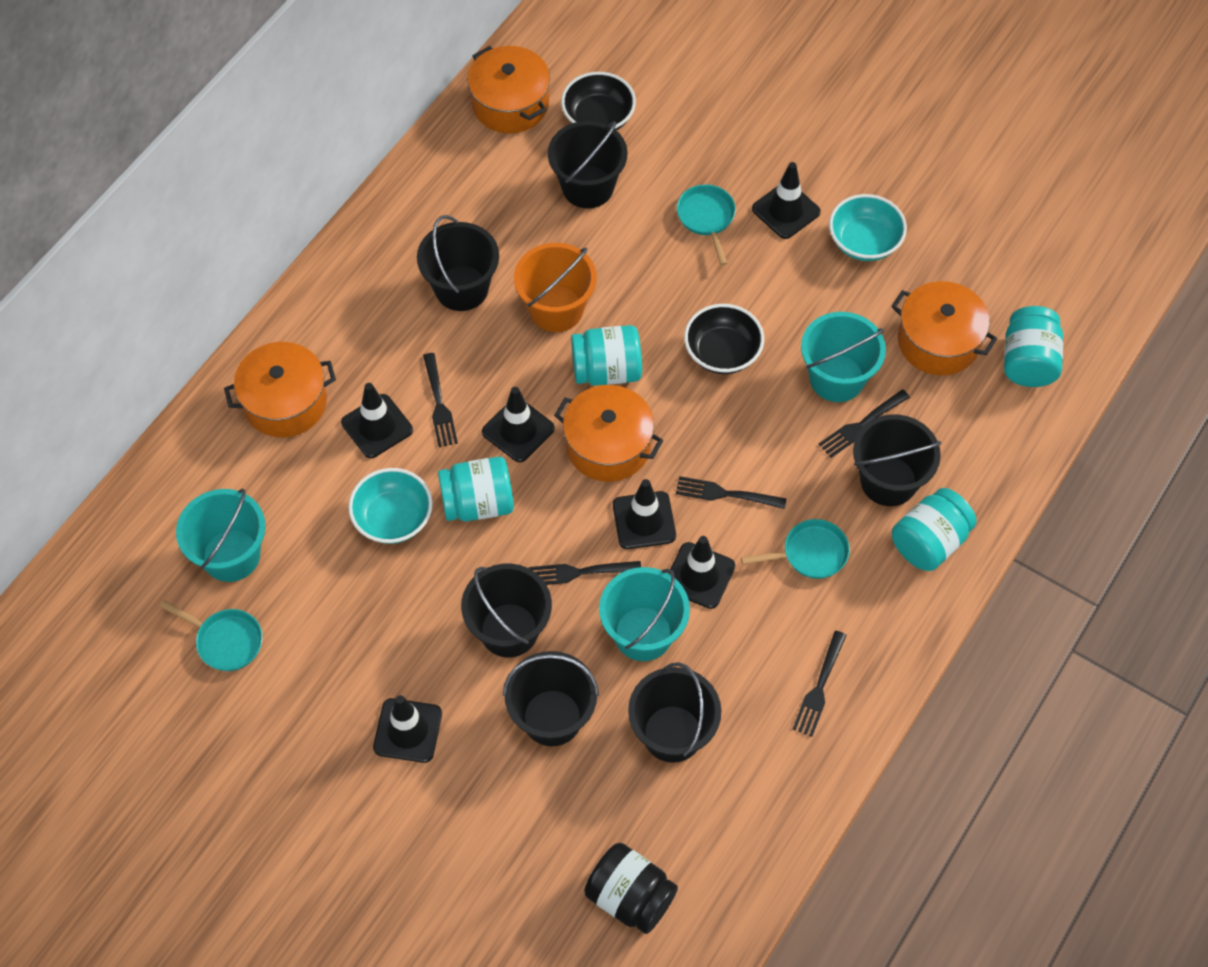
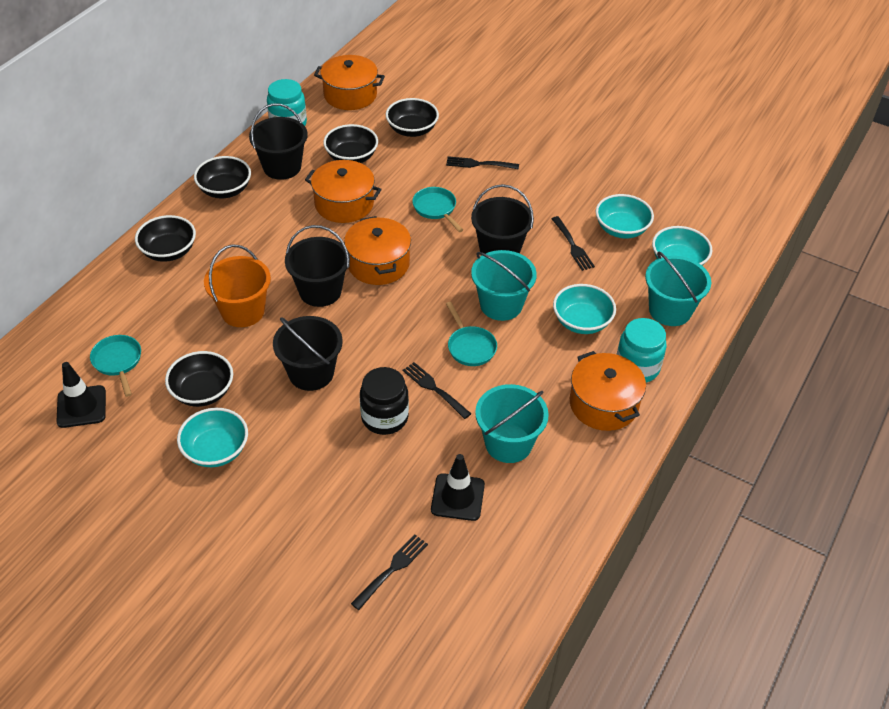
black bowl: 2 -> 5
black bucket: 6 -> 4
black fork: 5 -> 4
black traffic cone: 6 -> 2
turquoise bowl: 2 -> 4
turquoise jar: 4 -> 2

